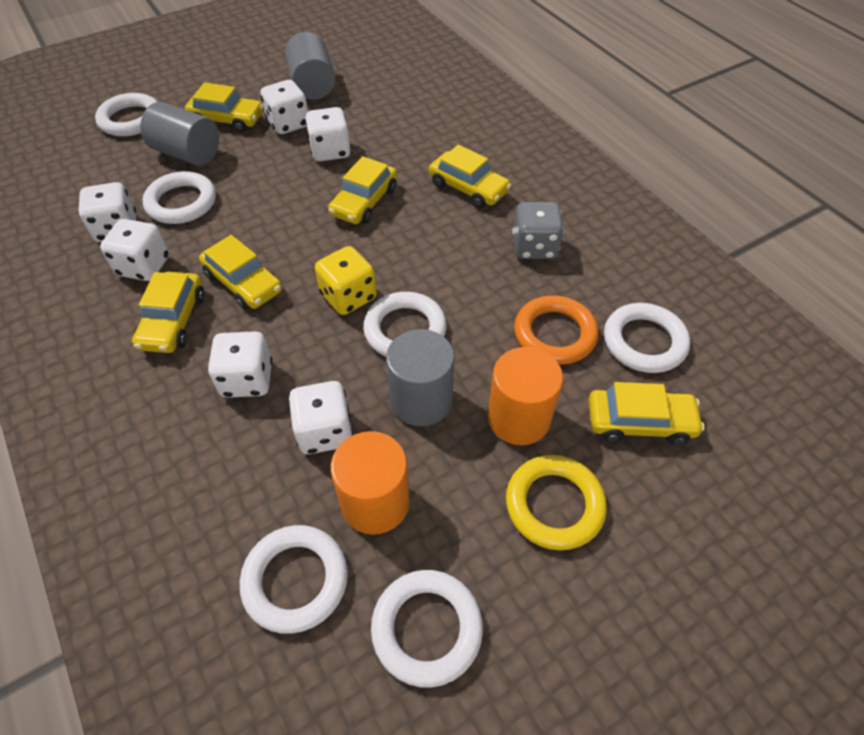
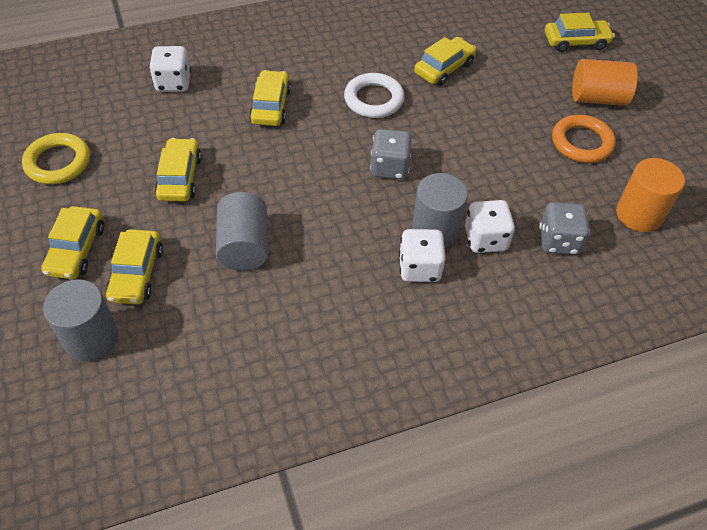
grey dice: 1 -> 2
white dice: 6 -> 3
white ring: 6 -> 1
yellow dice: 1 -> 0

